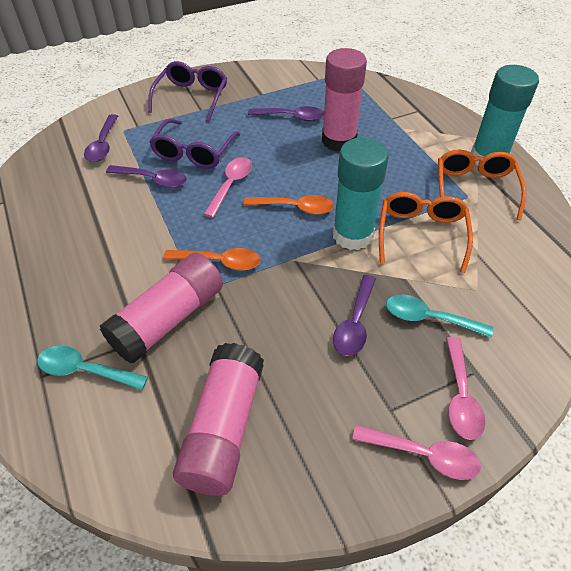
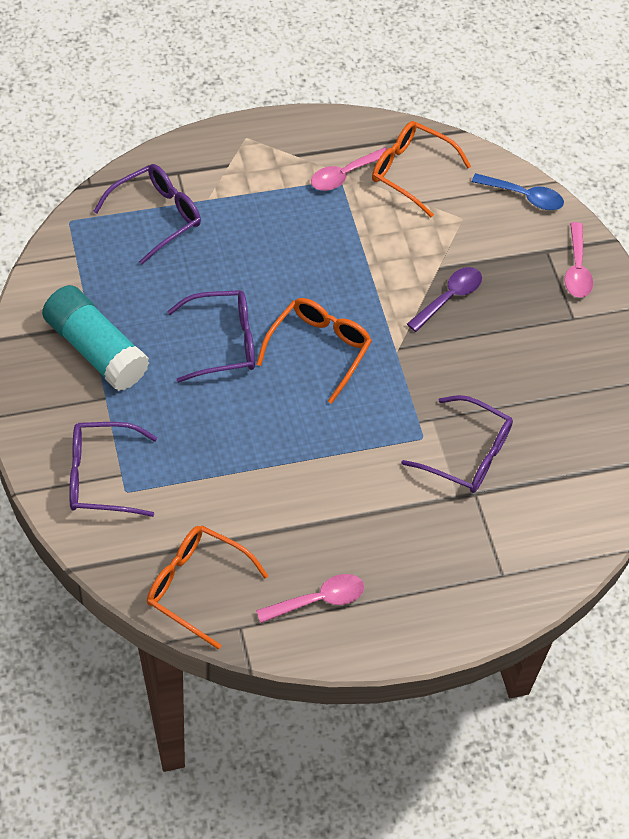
blue spoon: 0 -> 1
orange glasses: 2 -> 3
orange spoon: 2 -> 0
pink glue stick: 3 -> 0
purple glasses: 2 -> 4
purple spoon: 4 -> 1
turquoise glue stick: 2 -> 1
turquoise spoon: 2 -> 0

